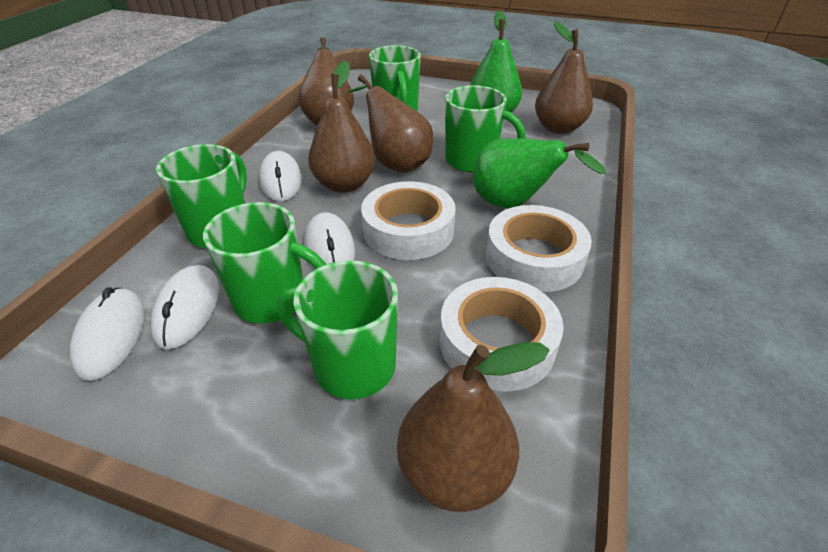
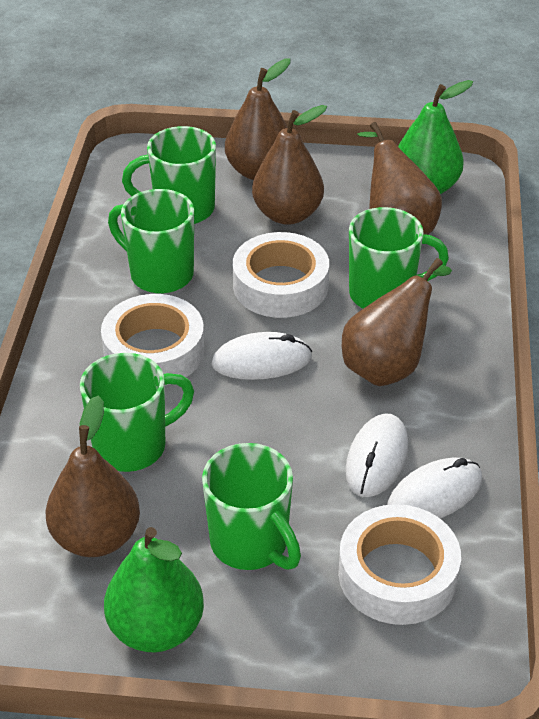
white mouse: 4 -> 3

